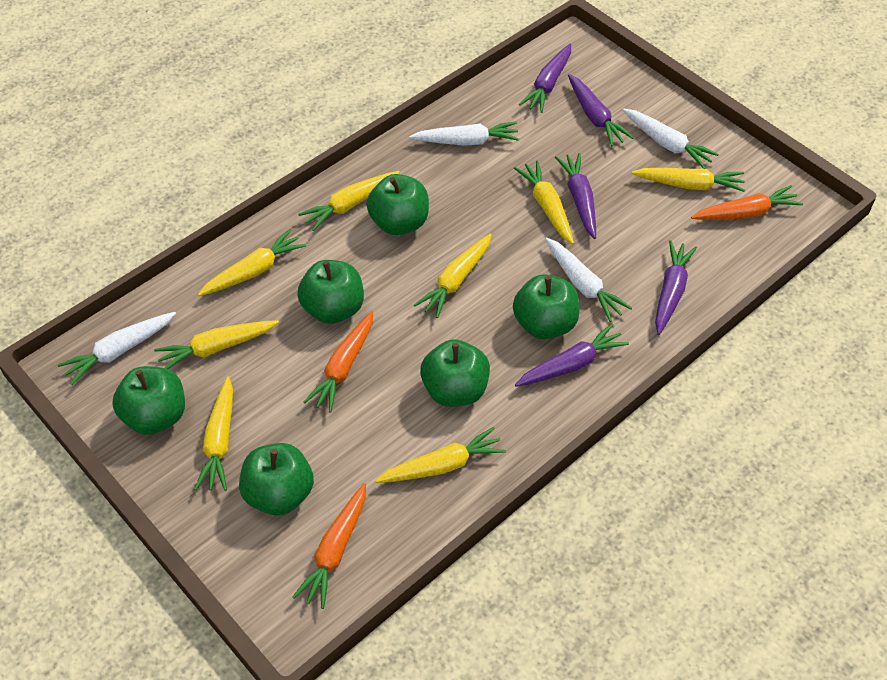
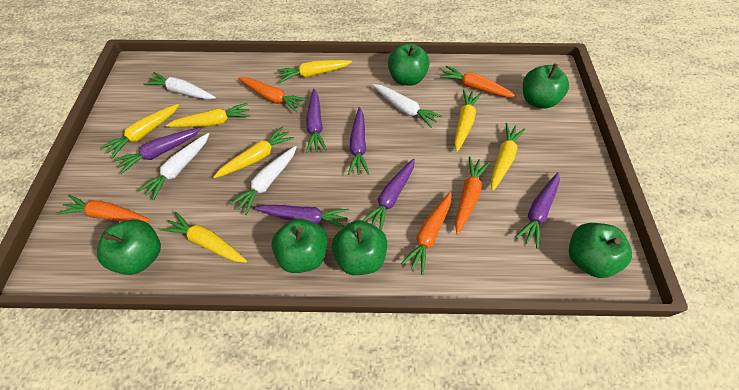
orange carrot: 3 -> 5
purple carrot: 5 -> 6
yellow carrot: 8 -> 7

